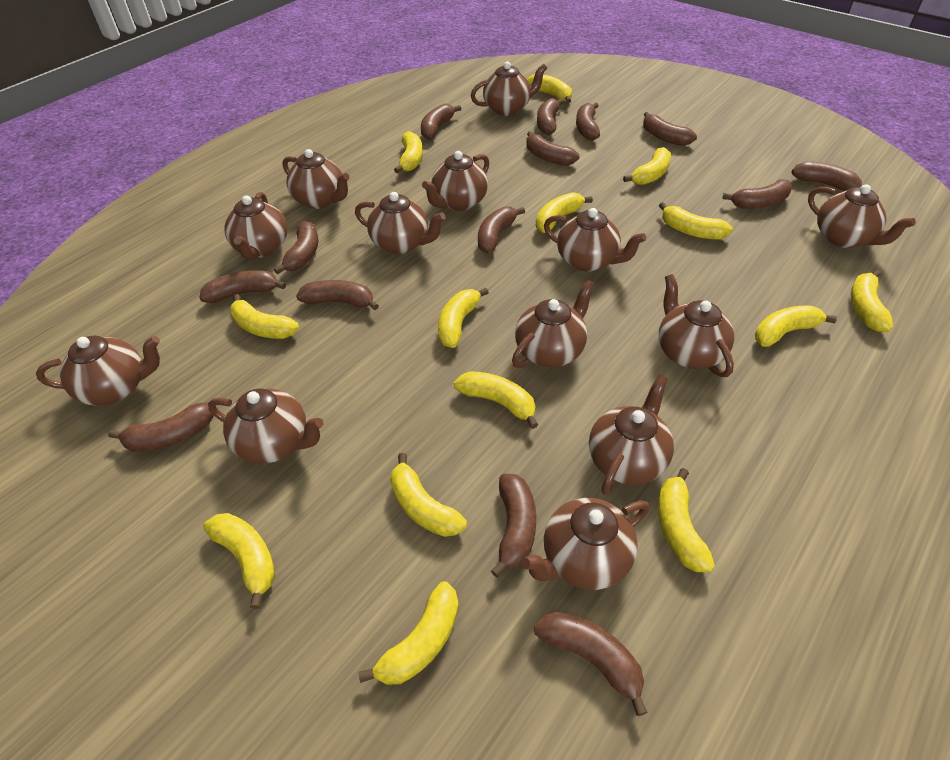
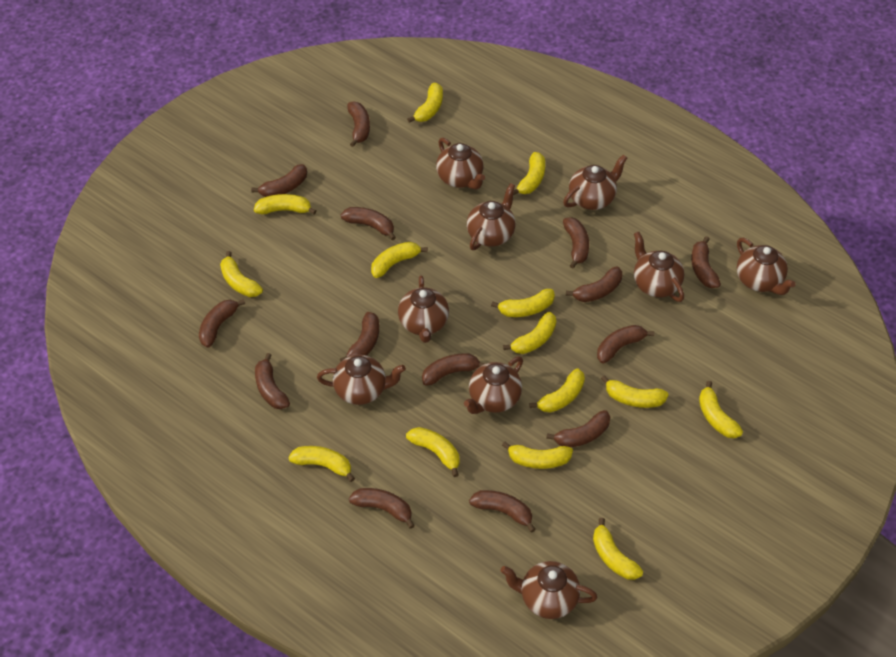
brown teapot: 13 -> 9

